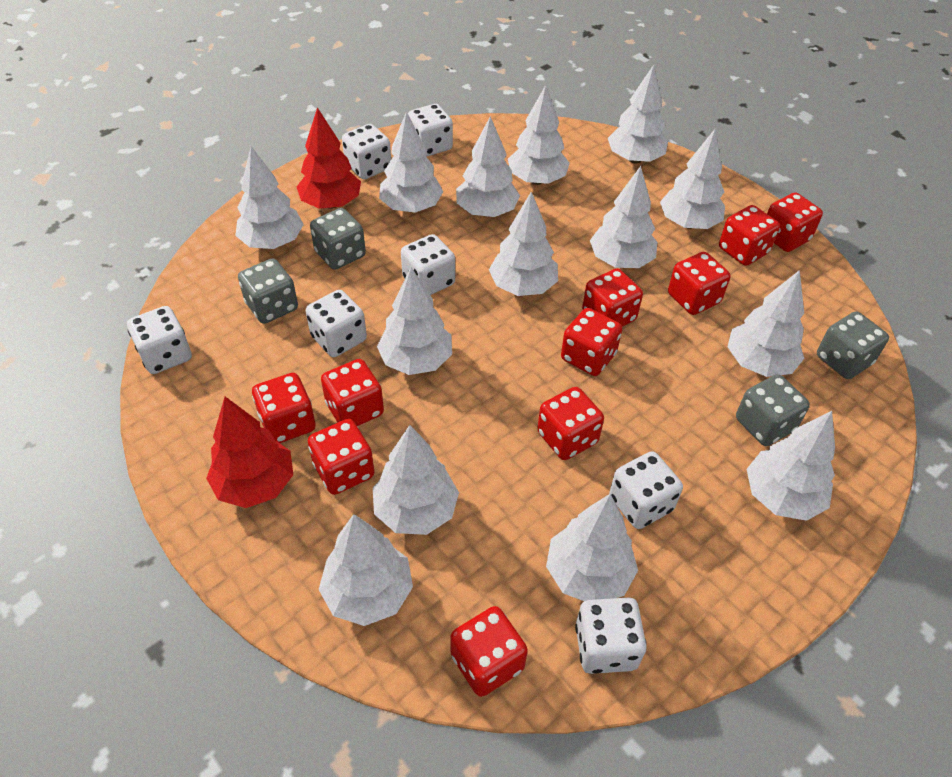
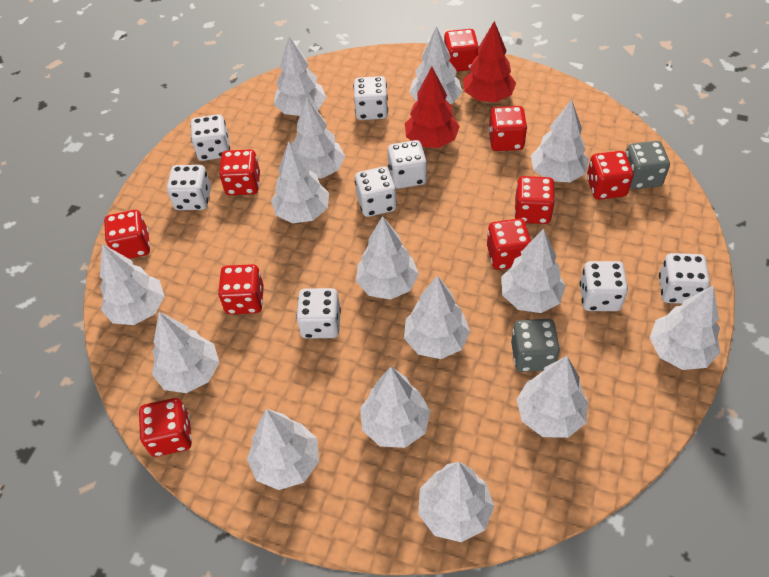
grey dice: 4 -> 2
red dice: 10 -> 9
white dice: 7 -> 8
white tree: 14 -> 15

